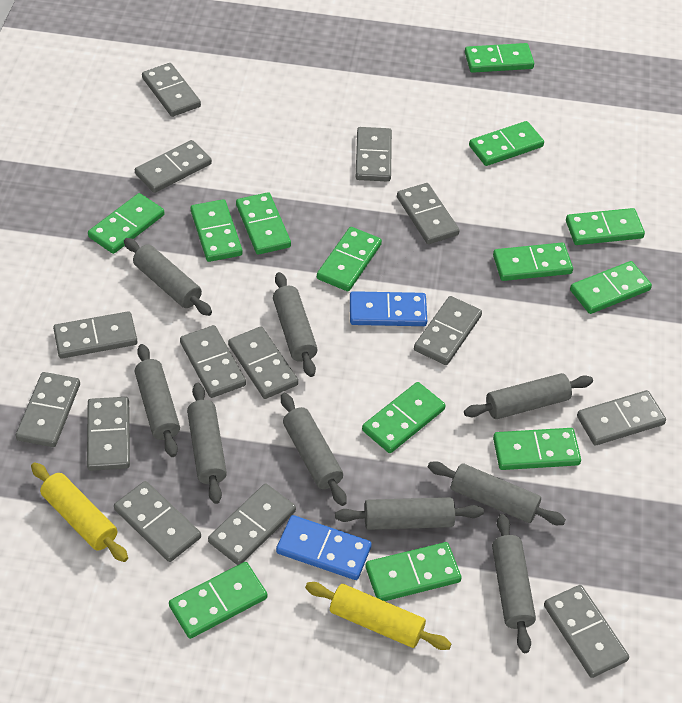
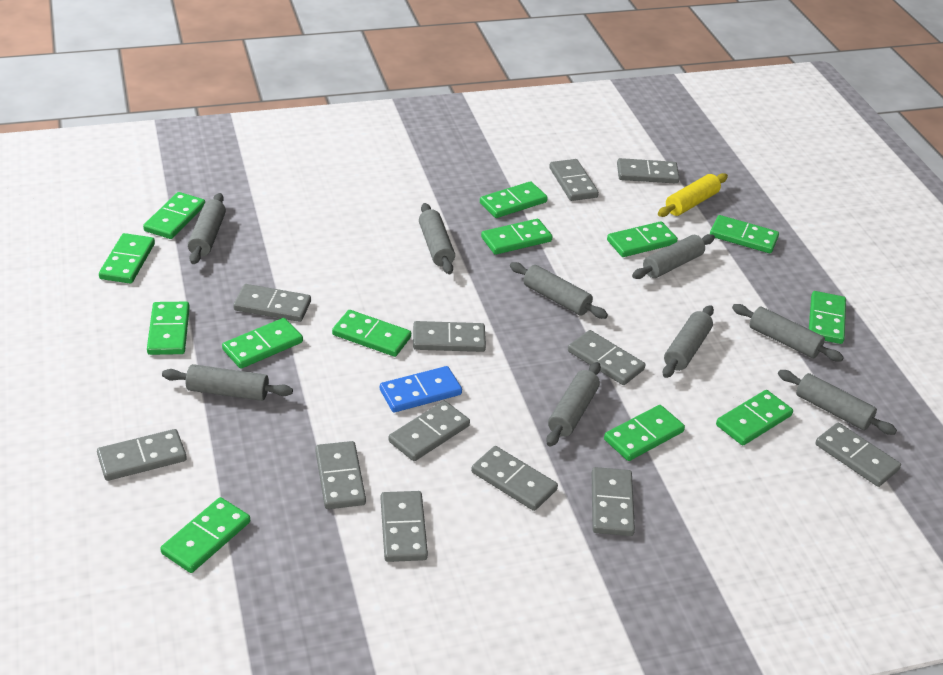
blue domino: 2 -> 1
grey domino: 14 -> 12
yellow rolling pin: 2 -> 1

